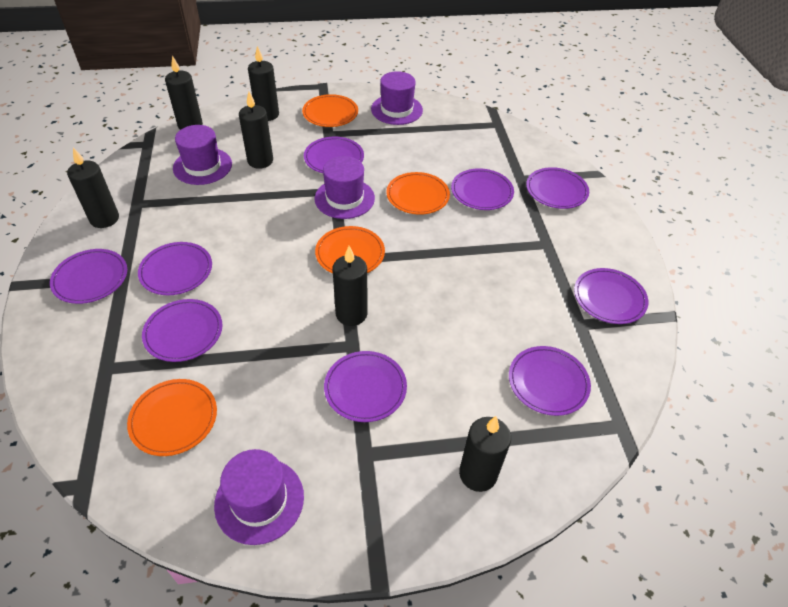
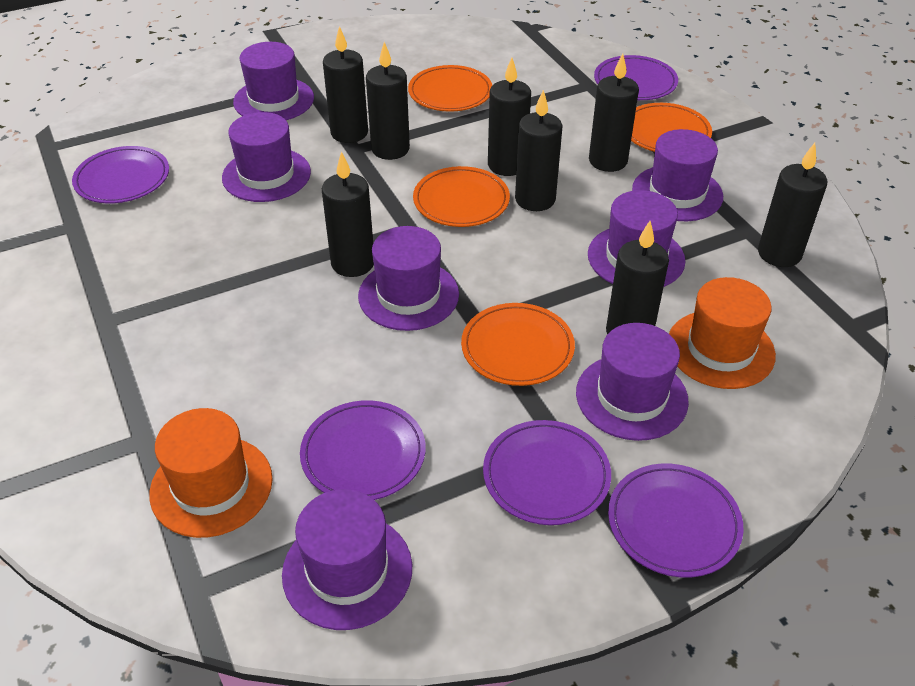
black candle: 6 -> 8
orange hat: 0 -> 2
purple hat: 4 -> 7
purple plate: 9 -> 5

